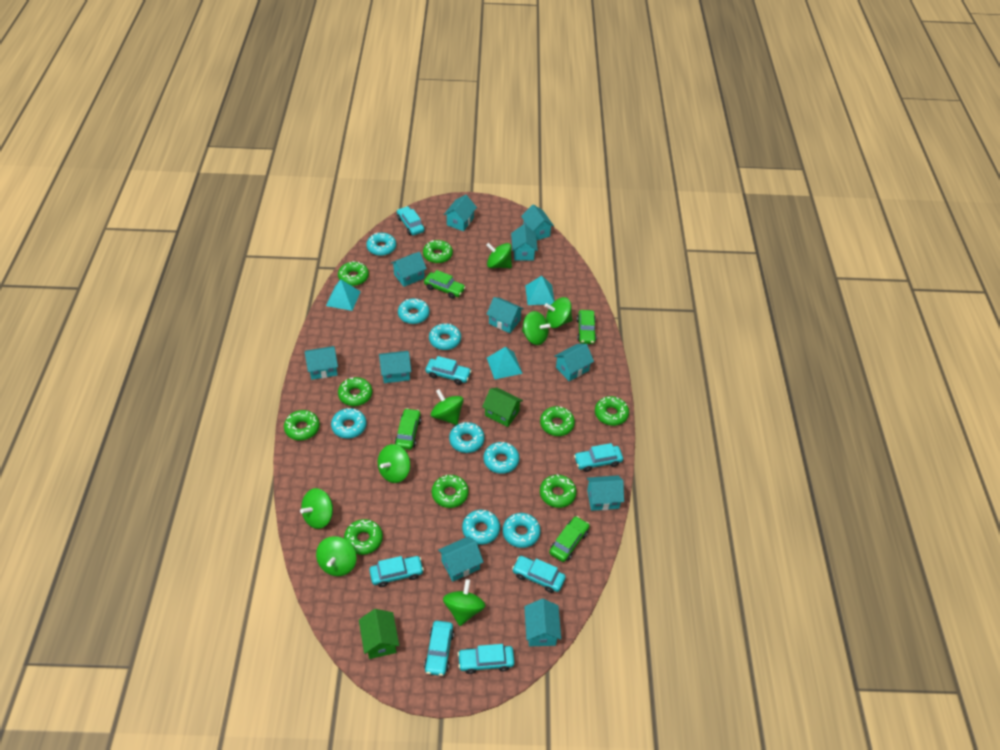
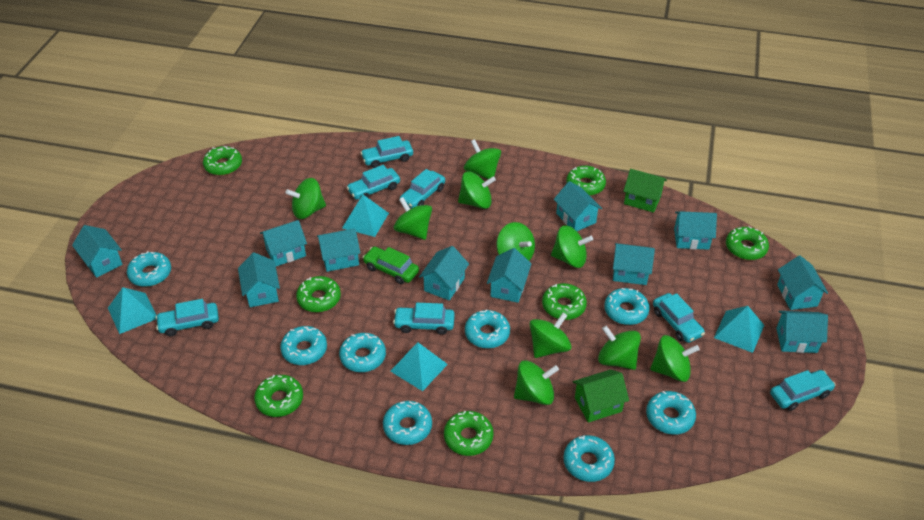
green car: 4 -> 1
green donut: 9 -> 7
green spinning top: 8 -> 10
turquoise pyramid: 3 -> 4

